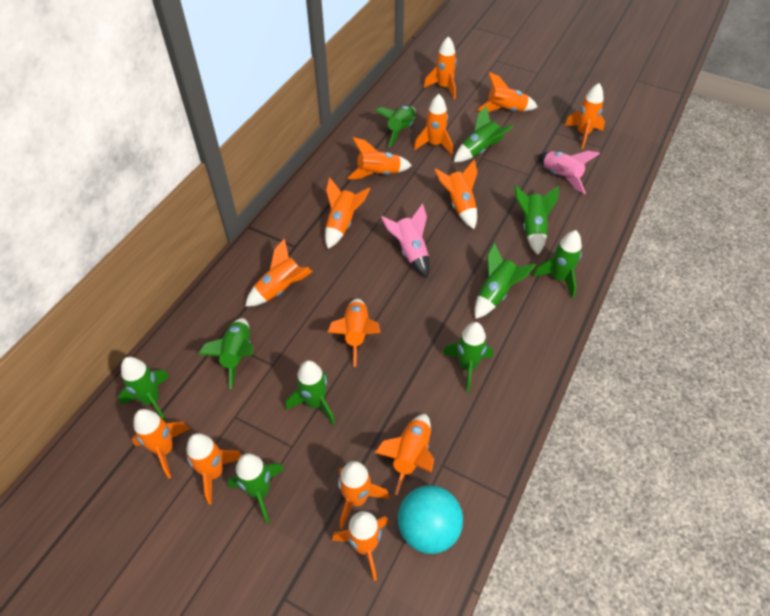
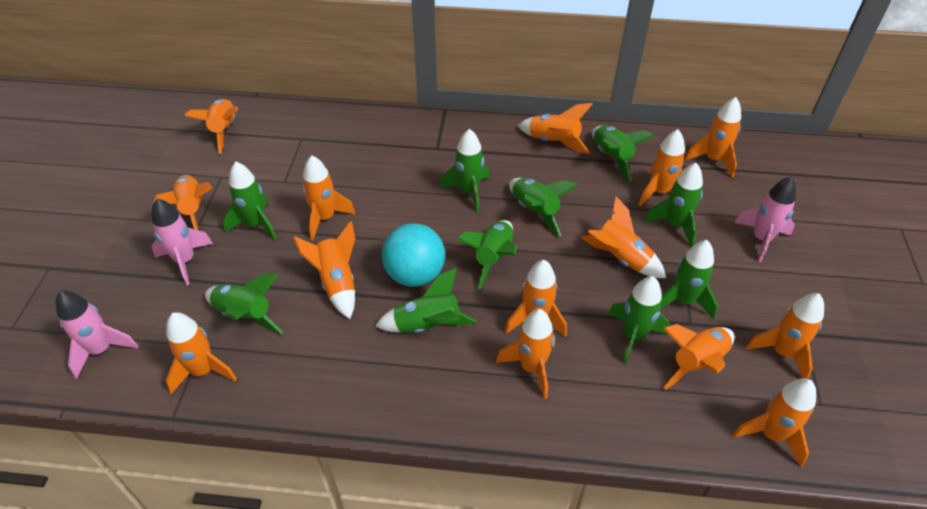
pink rocket: 2 -> 3

